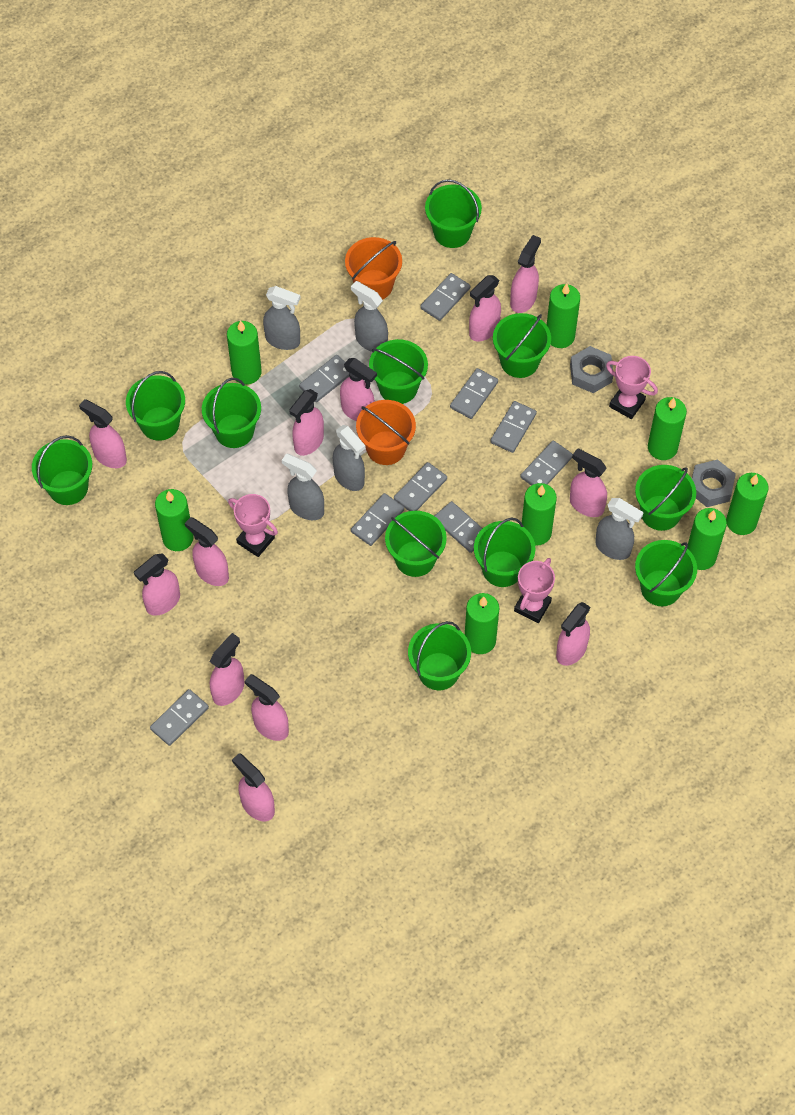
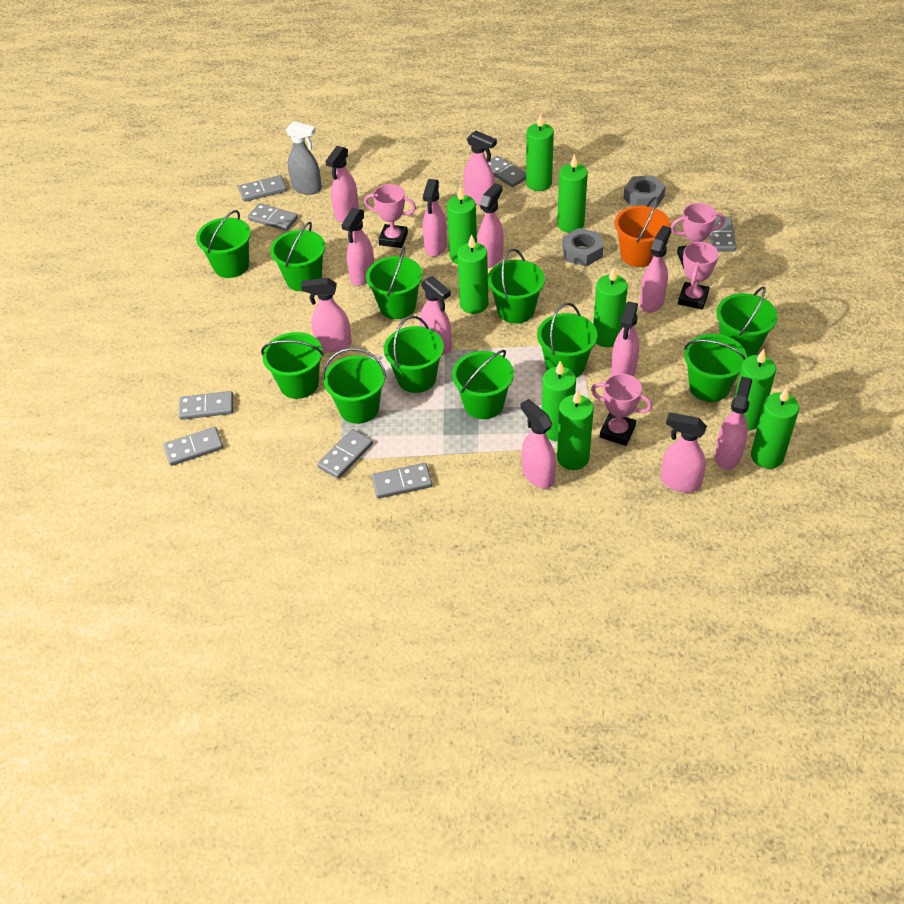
green candle: 8 -> 9
grey domino: 9 -> 8
grey spray bottle: 5 -> 1
orange bucket: 2 -> 1
pink trophy: 3 -> 4

